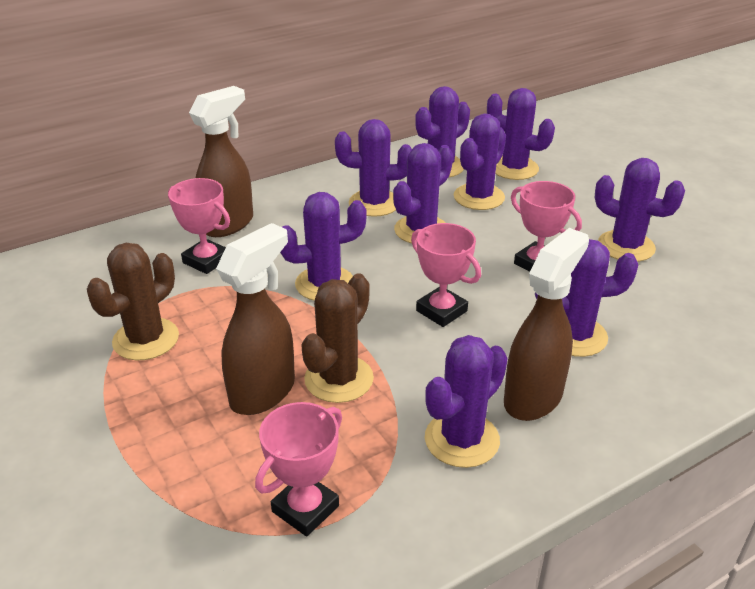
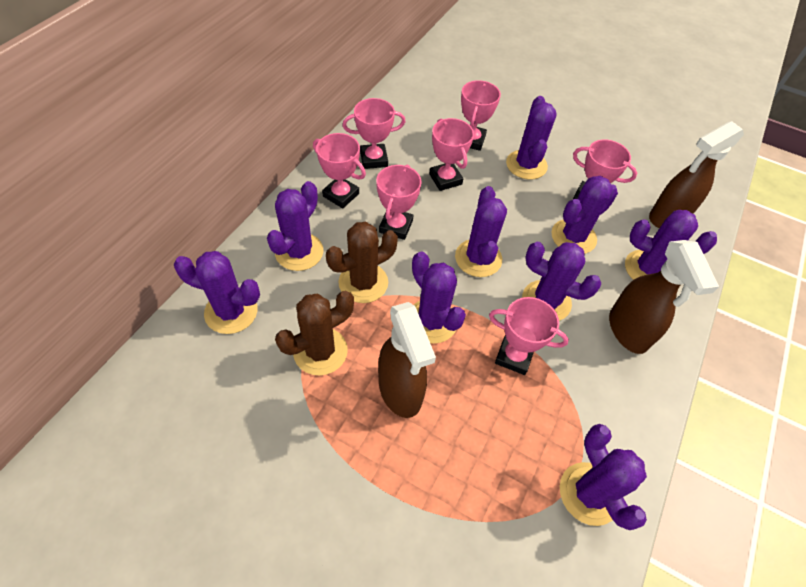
pink trophy: 4 -> 7

